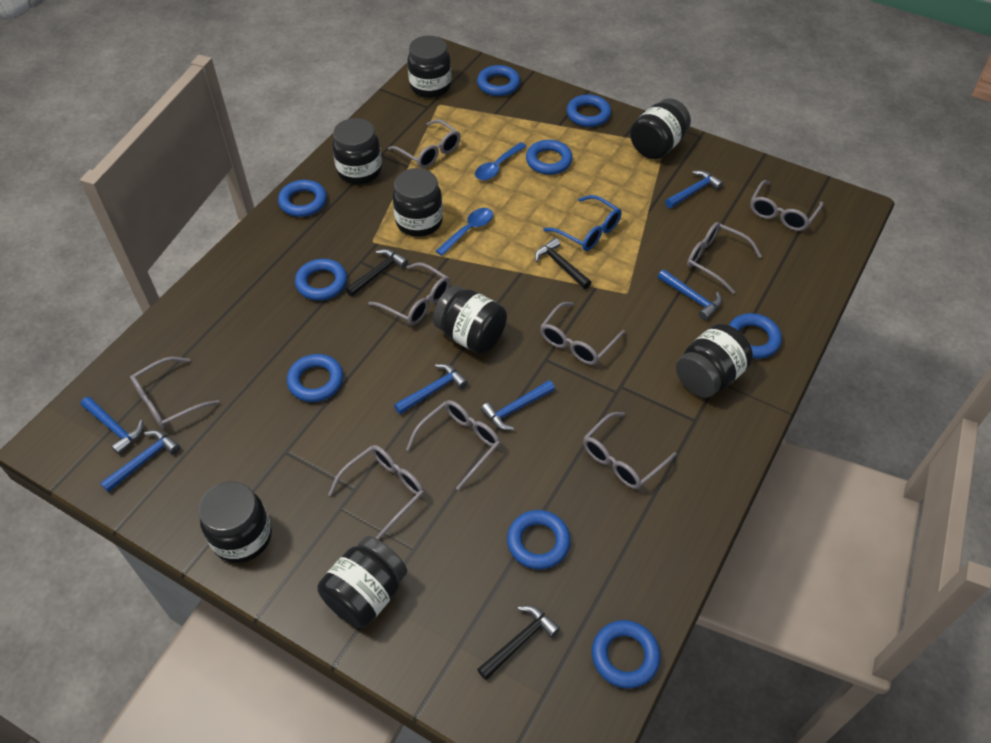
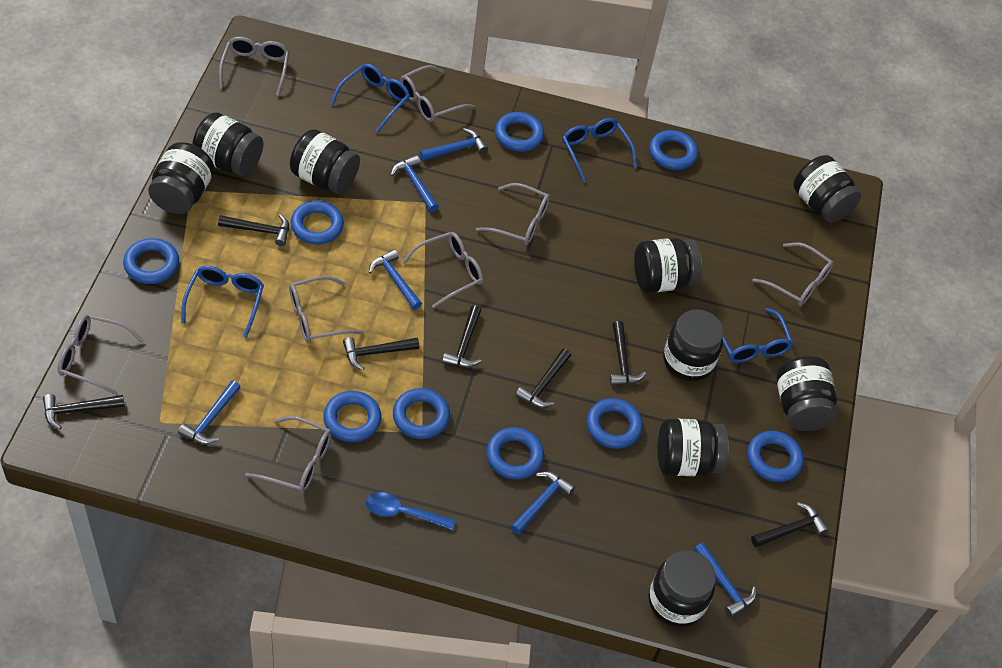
black hammer: 3 -> 7
black jar: 8 -> 9
blue glasses: 1 -> 4
blue spoon: 2 -> 1
grey glasses: 9 -> 8

